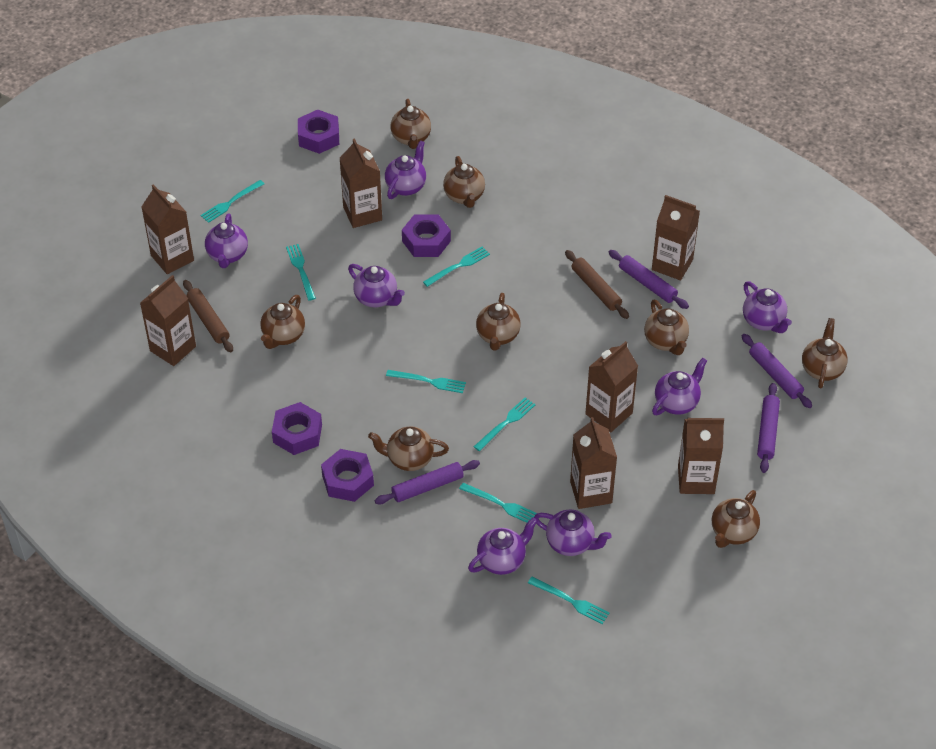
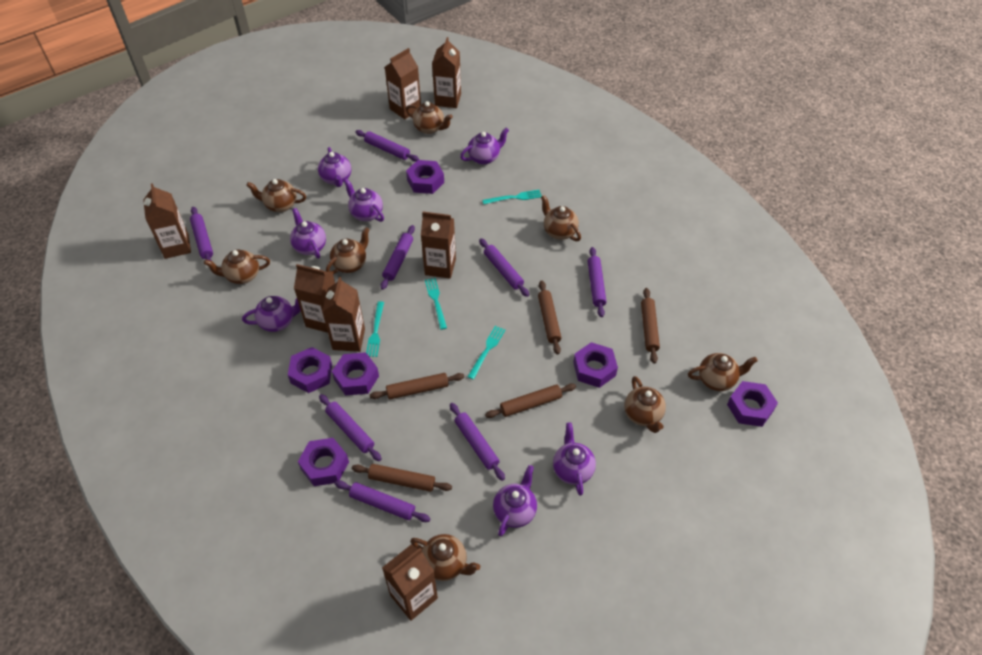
brown rolling pin: 2 -> 5
purple nut: 4 -> 6
purple rolling pin: 4 -> 8
turquoise fork: 7 -> 4

